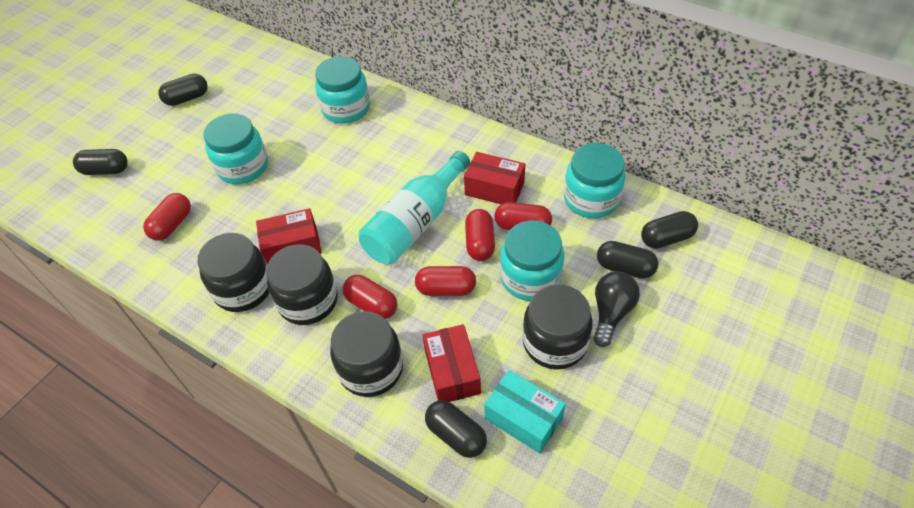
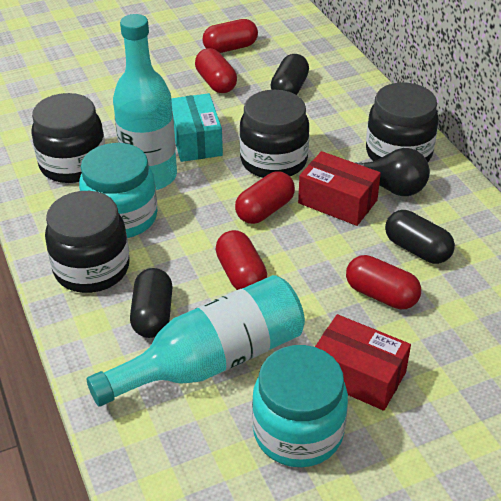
black capsule: 5 -> 3
red box: 3 -> 2
turquoise bottle: 1 -> 2
turquoise jar: 4 -> 2

